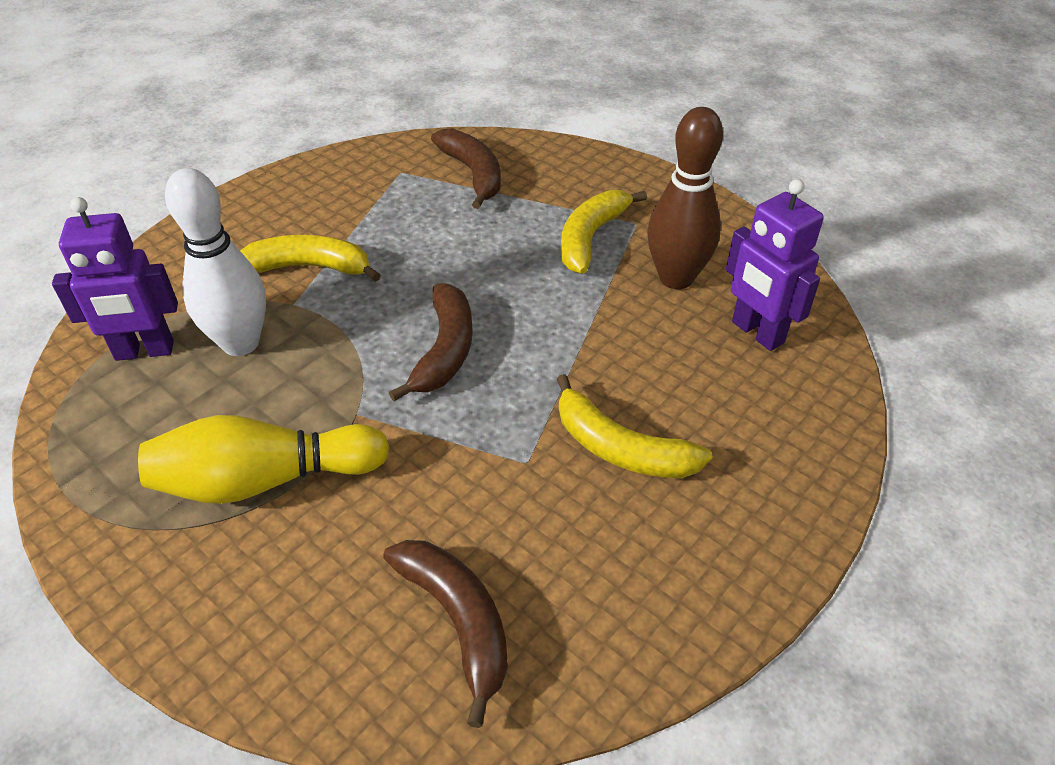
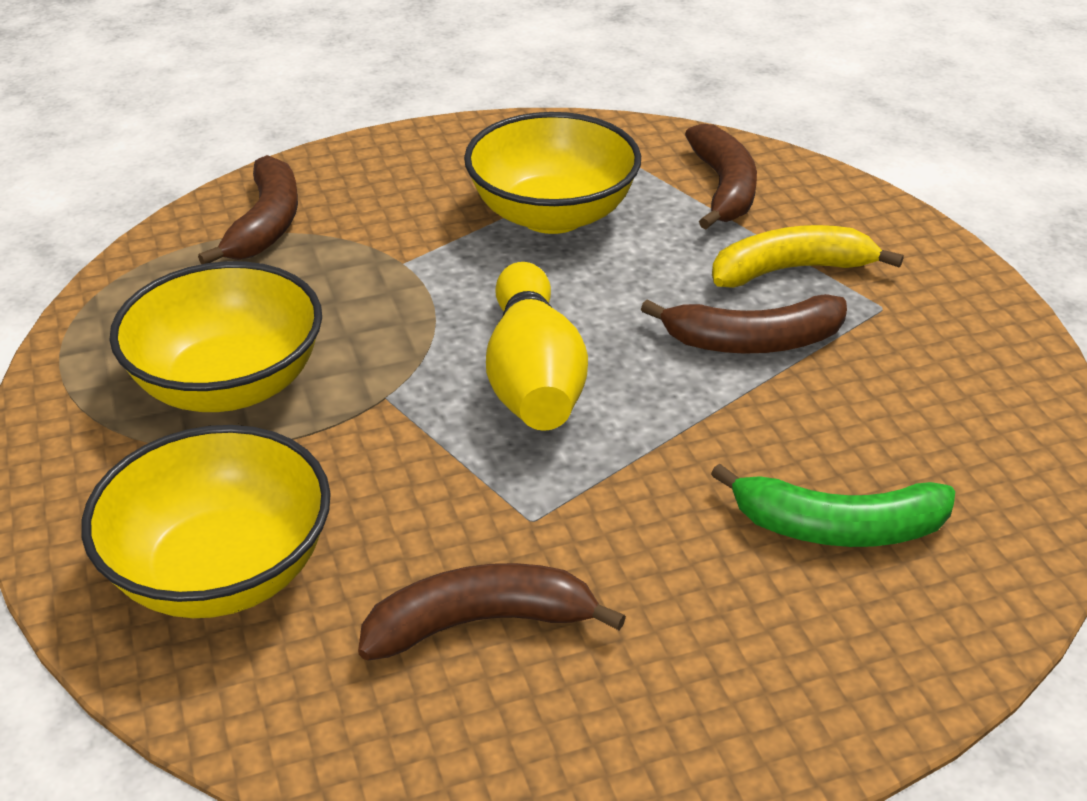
brown banana: 3 -> 4
brown bowling pin: 1 -> 0
green banana: 0 -> 1
purple robot: 2 -> 0
white bowling pin: 1 -> 0
yellow banana: 3 -> 1
yellow bowl: 0 -> 3

